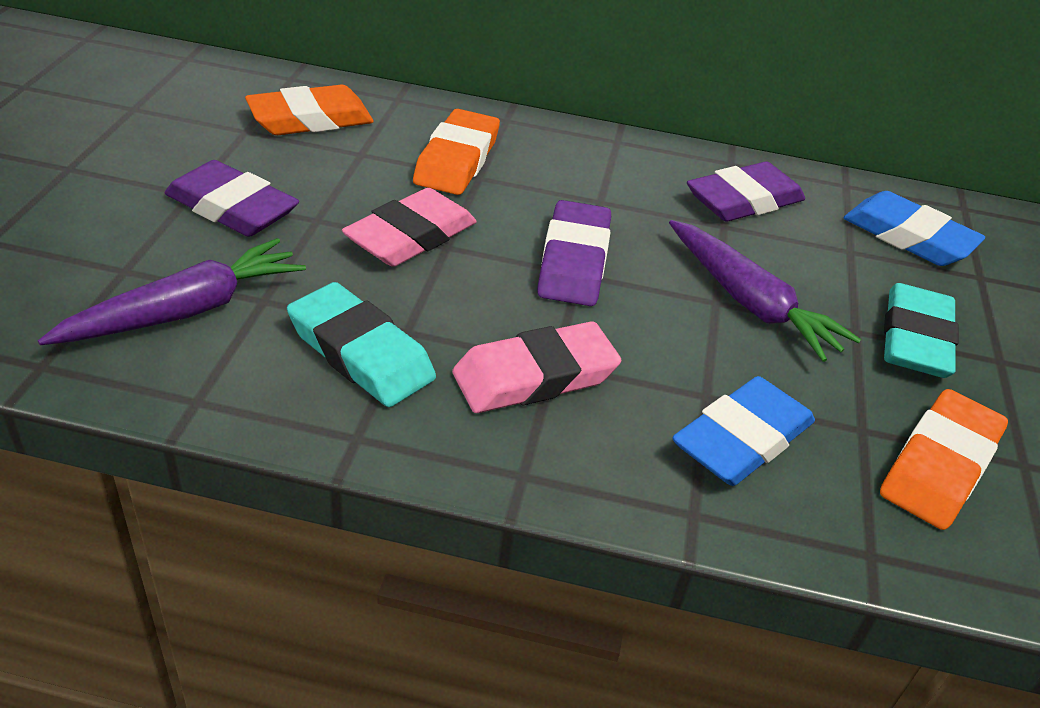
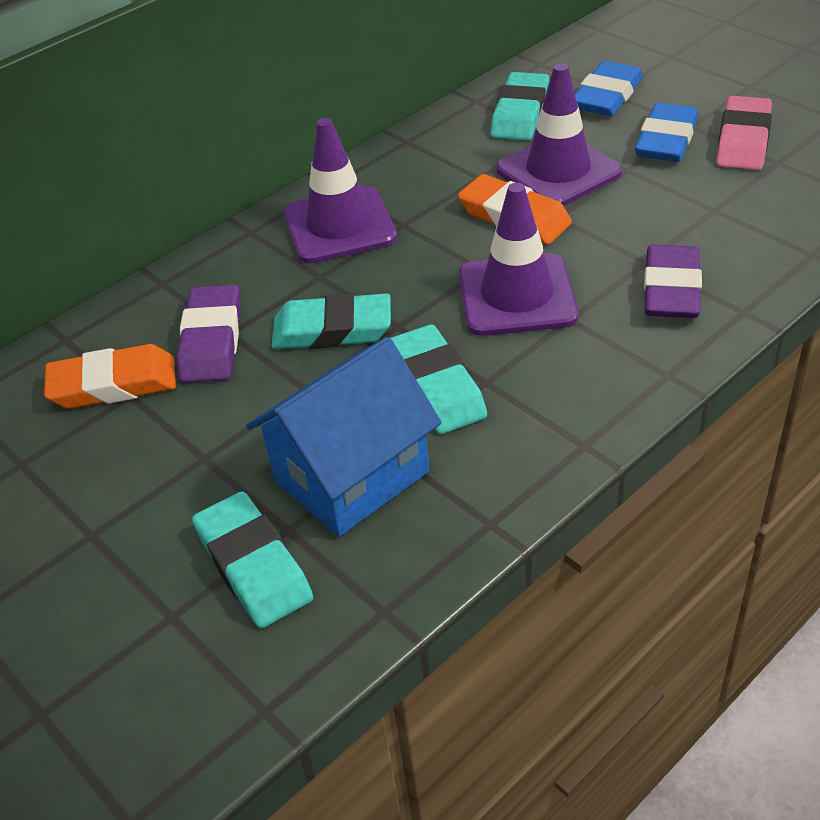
blue house: 0 -> 1
orange eraser: 3 -> 2
pink eraser: 2 -> 1
purple carrot: 2 -> 0
purple eraser: 3 -> 2
purple traffic cone: 0 -> 3
turquoise eraser: 2 -> 4

